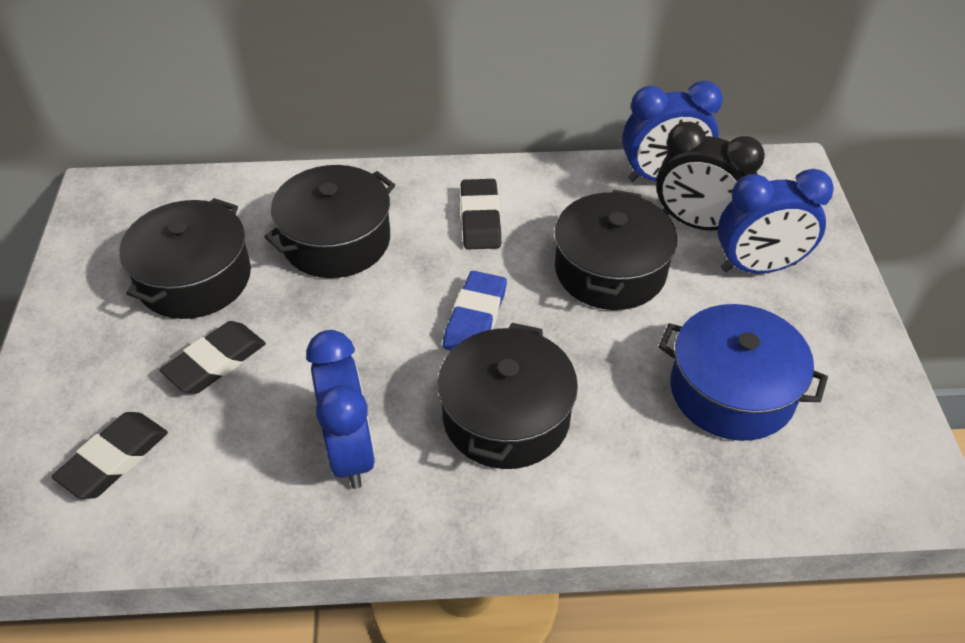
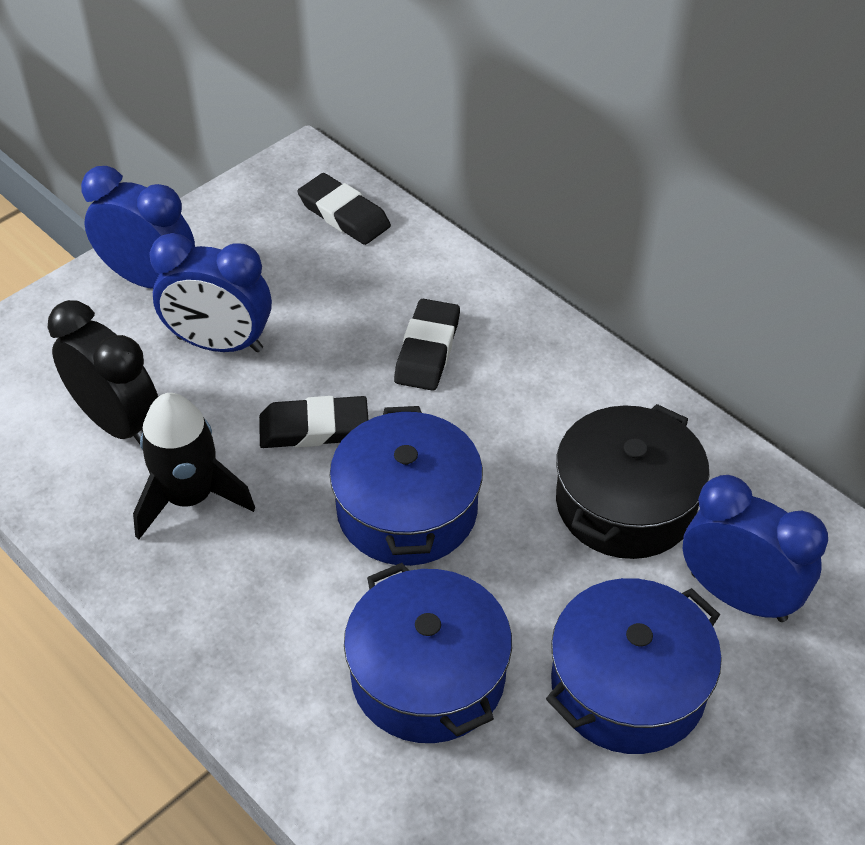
black pot: 4 -> 1
black rocket: 0 -> 1
blue eraser: 1 -> 0
blue pot: 1 -> 3

